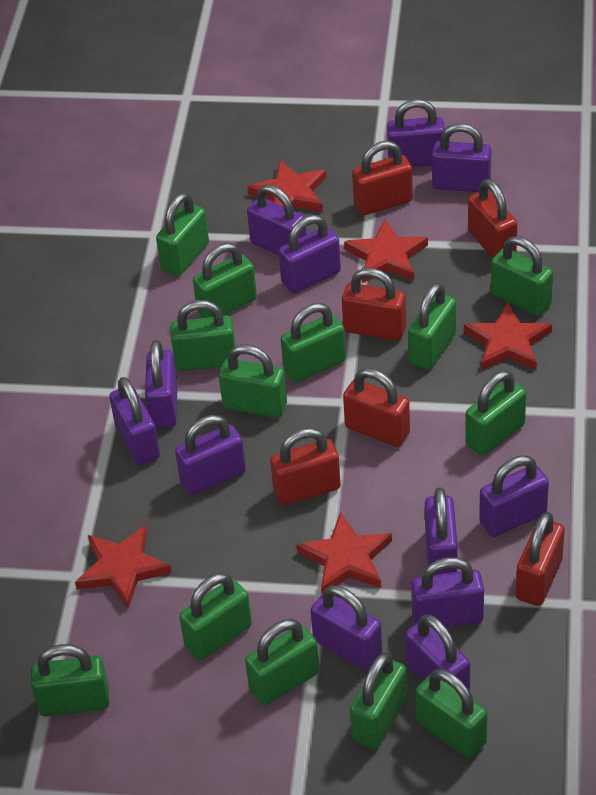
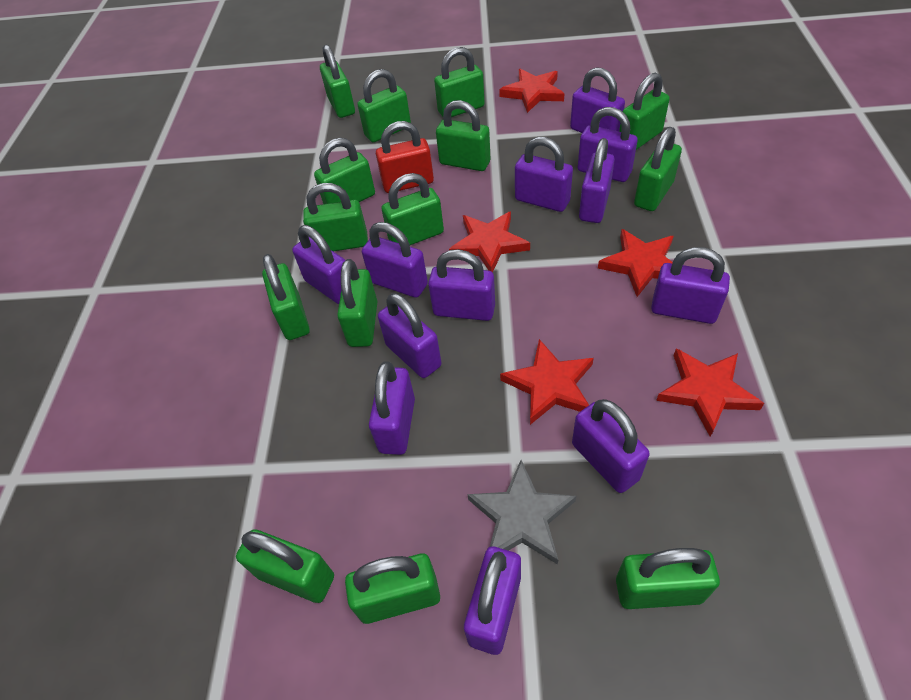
green padlock: 13 -> 14
grey star: 0 -> 1
red padlock: 6 -> 1

